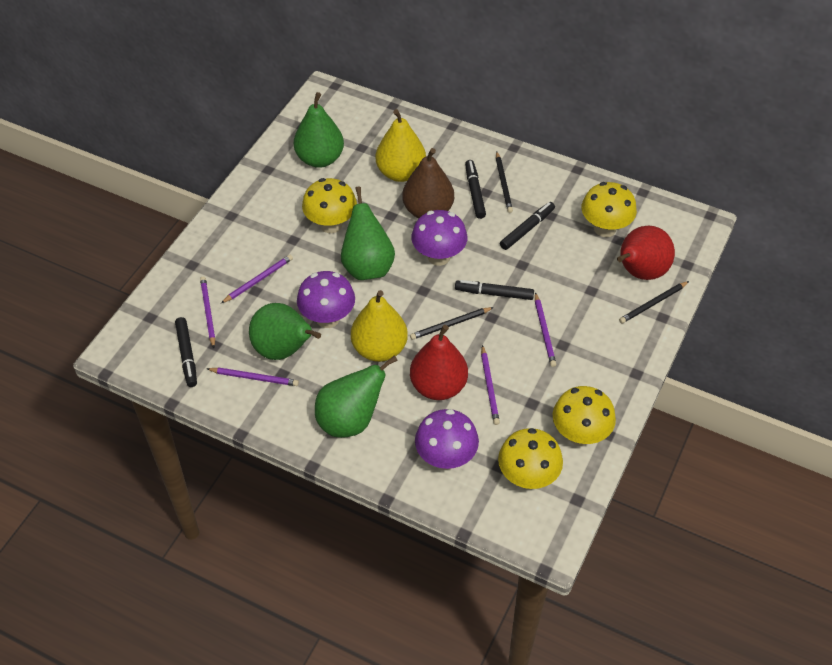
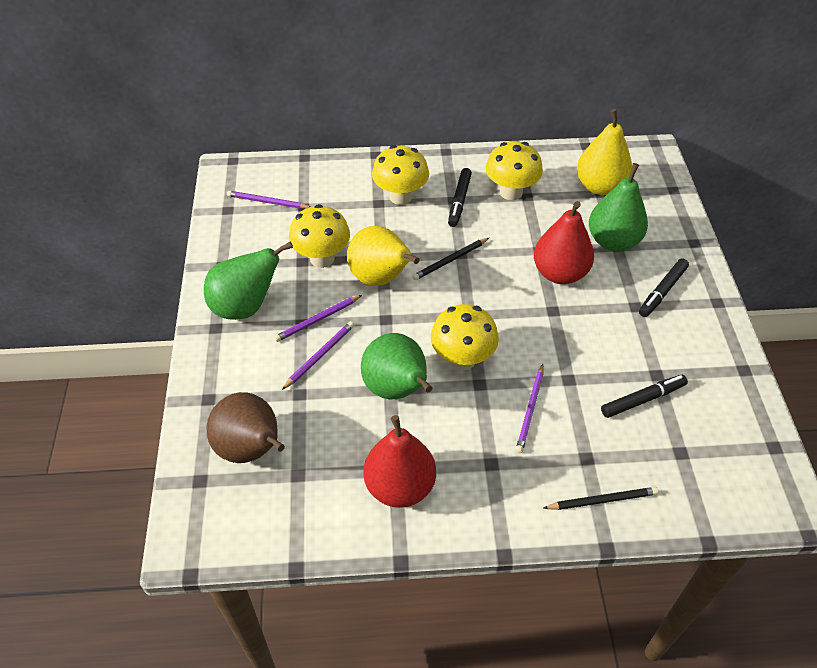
black marker: 4 -> 3
black pencil: 3 -> 2
green pear: 4 -> 3
purple mushroom: 3 -> 0
purple pencil: 5 -> 4

